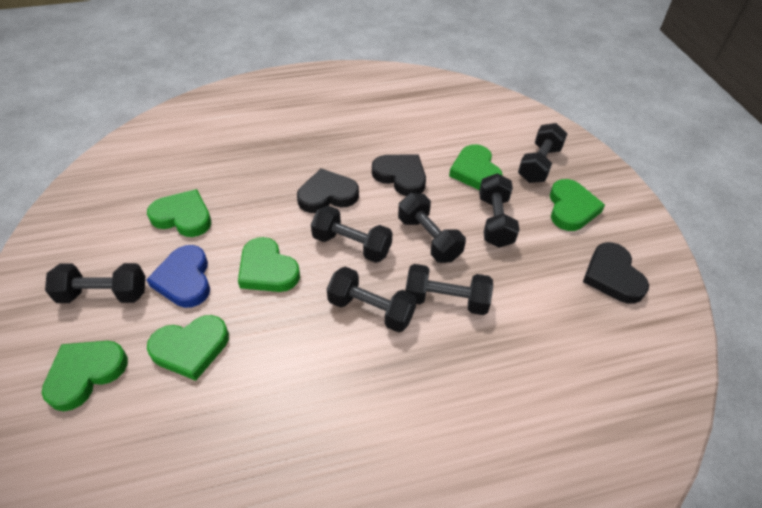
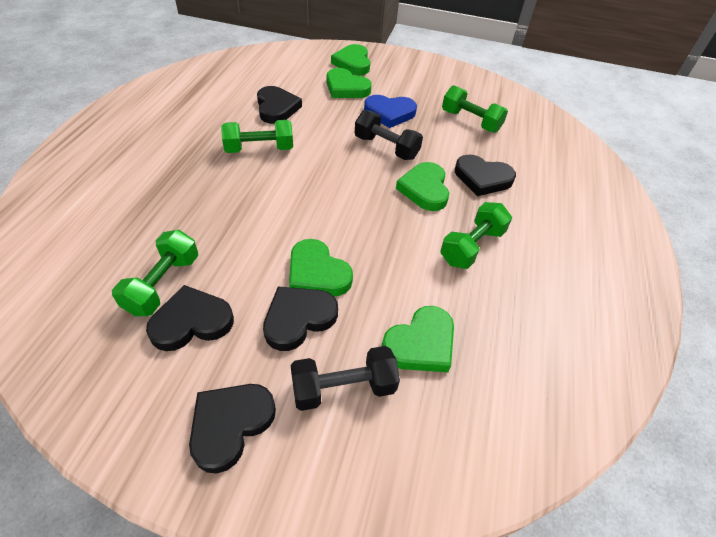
black dumbbell: 7 -> 2
black heart: 3 -> 5
green dumbbell: 0 -> 4
green heart: 6 -> 5

